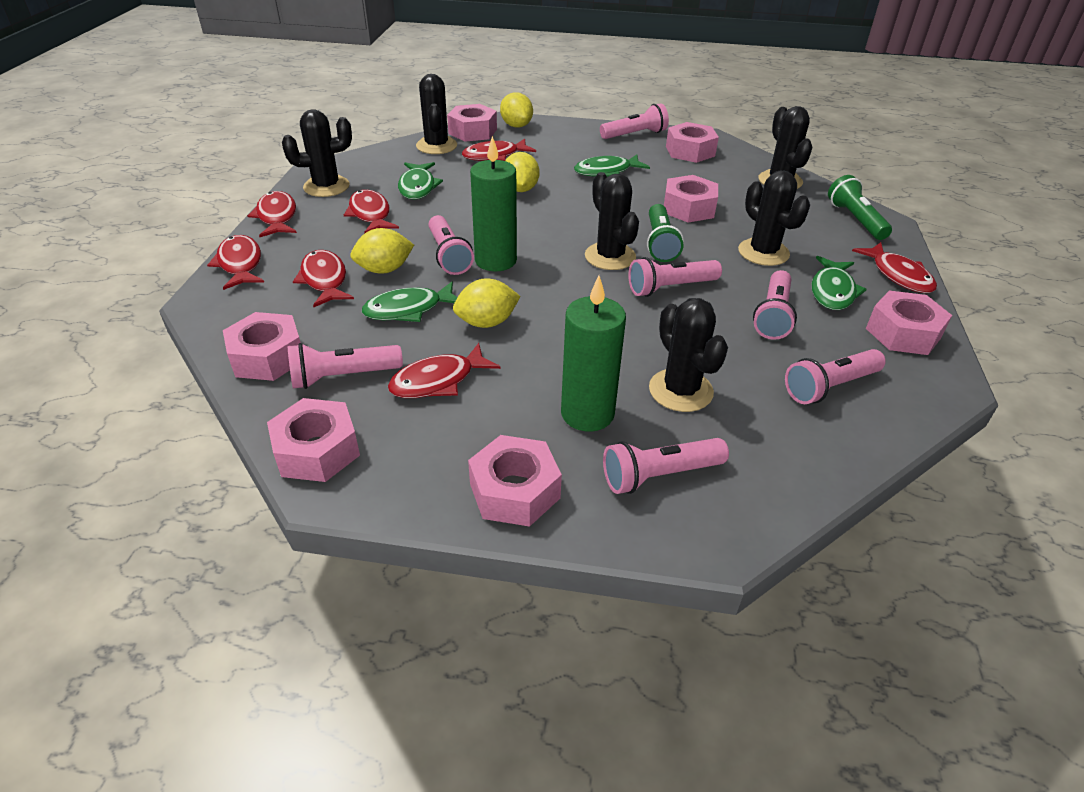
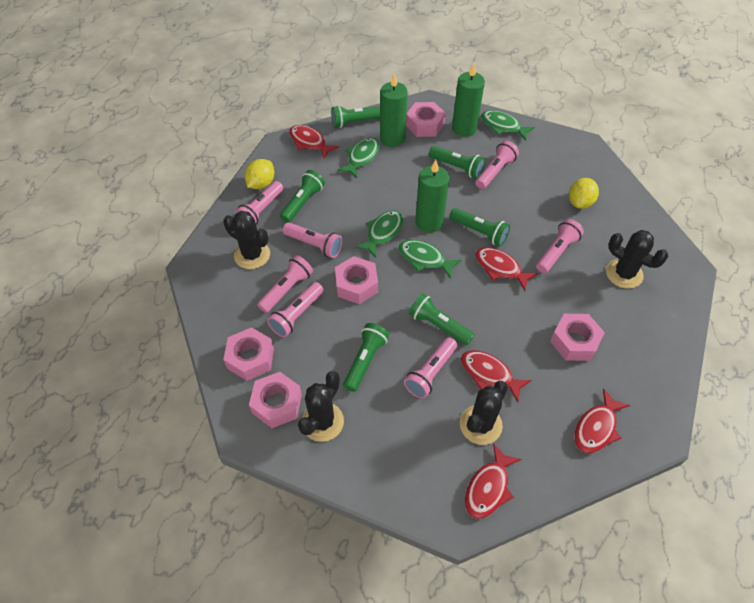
black cactus: 6 -> 4
green candle: 2 -> 3
green flashlight: 2 -> 6
pink nut: 7 -> 5
red fish: 7 -> 5
yellow lemon: 4 -> 2

